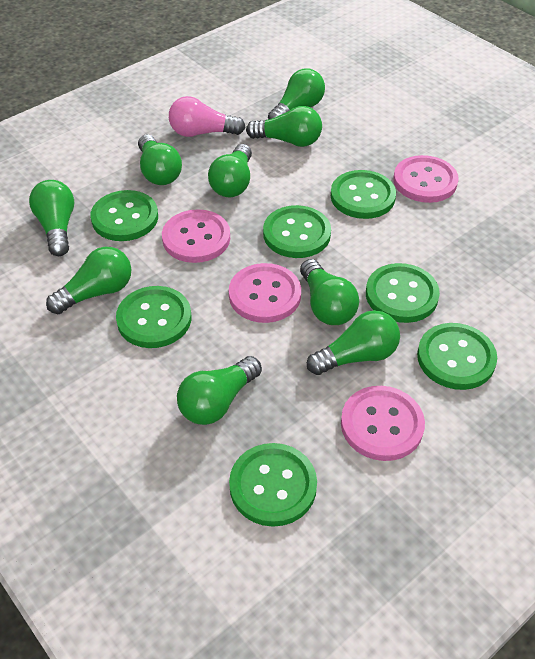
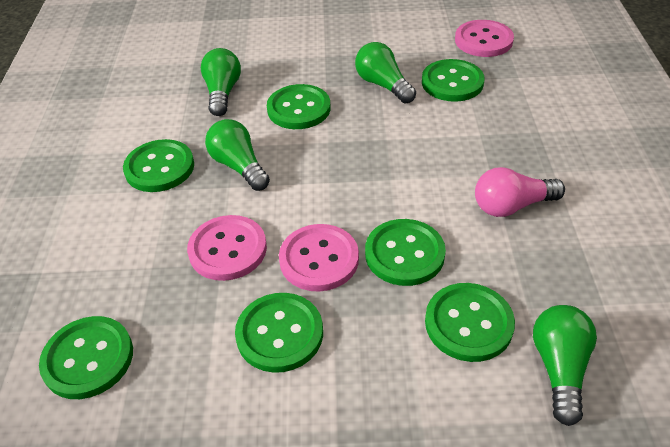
green light bulb: 9 -> 4
pink button: 4 -> 3

